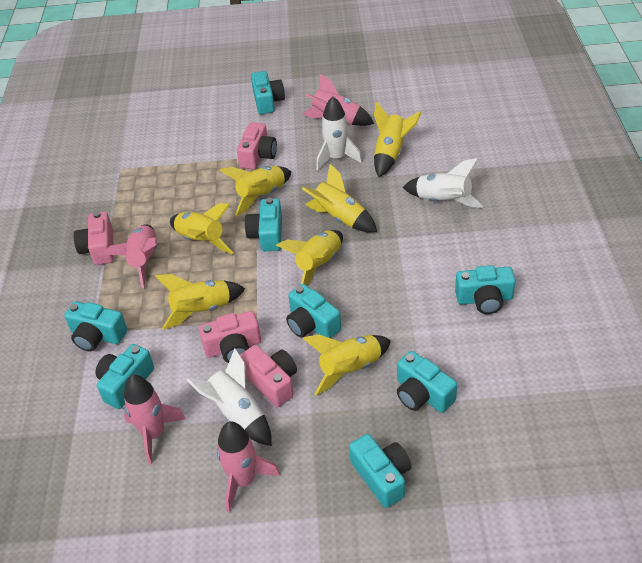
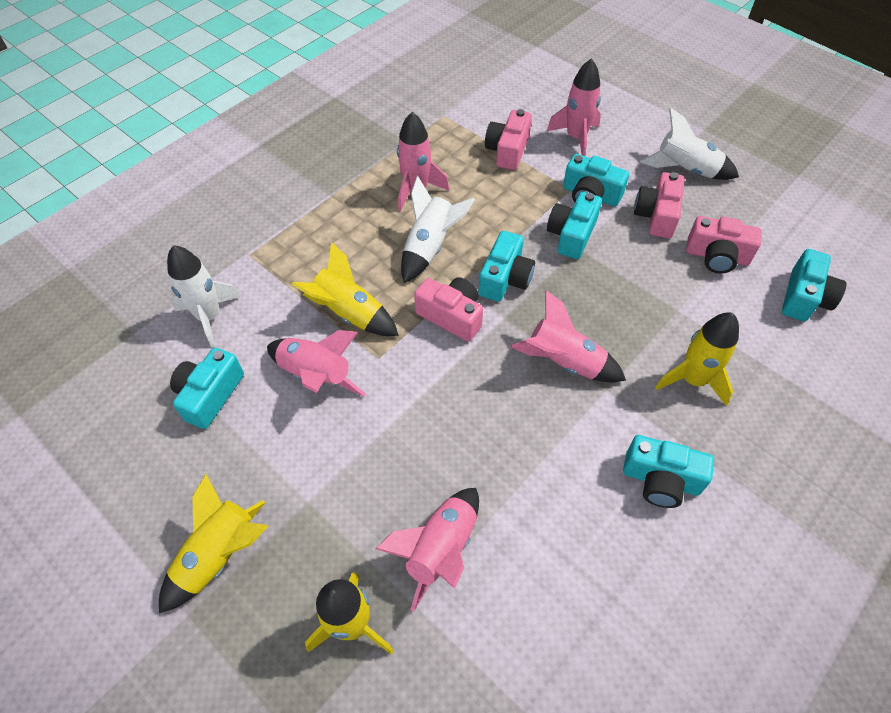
pink rocket: 4 -> 5
turquoise camera: 8 -> 6
yellow rocket: 7 -> 4

